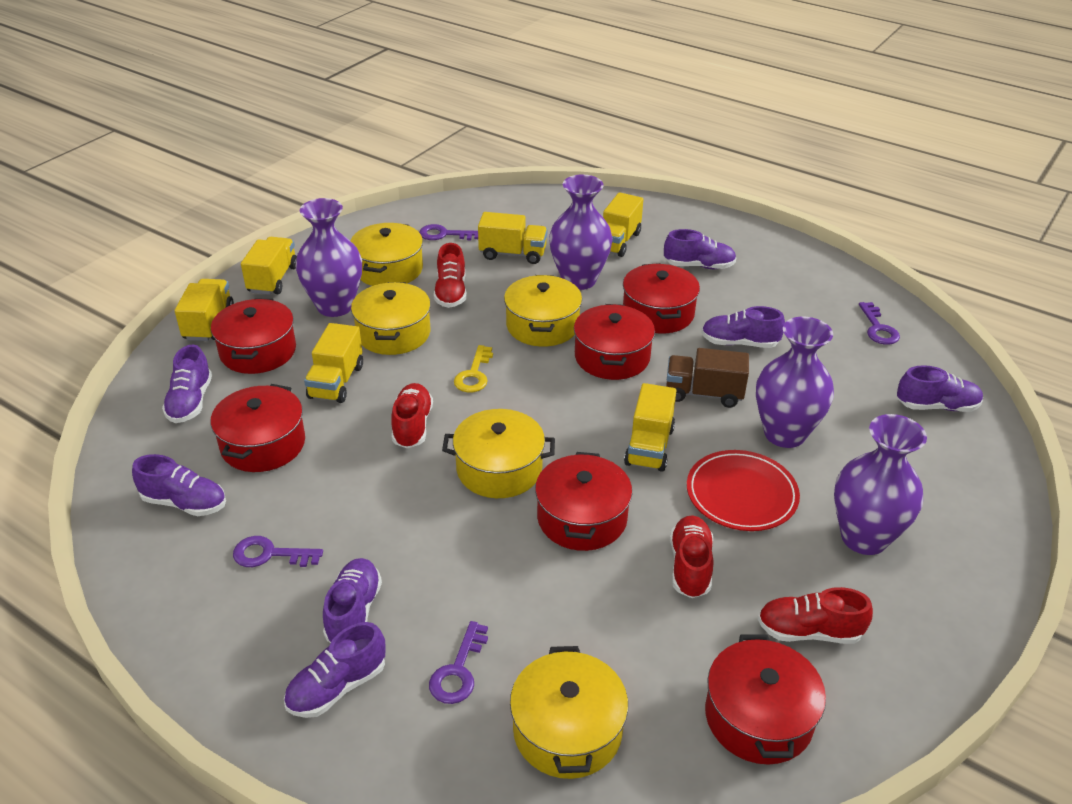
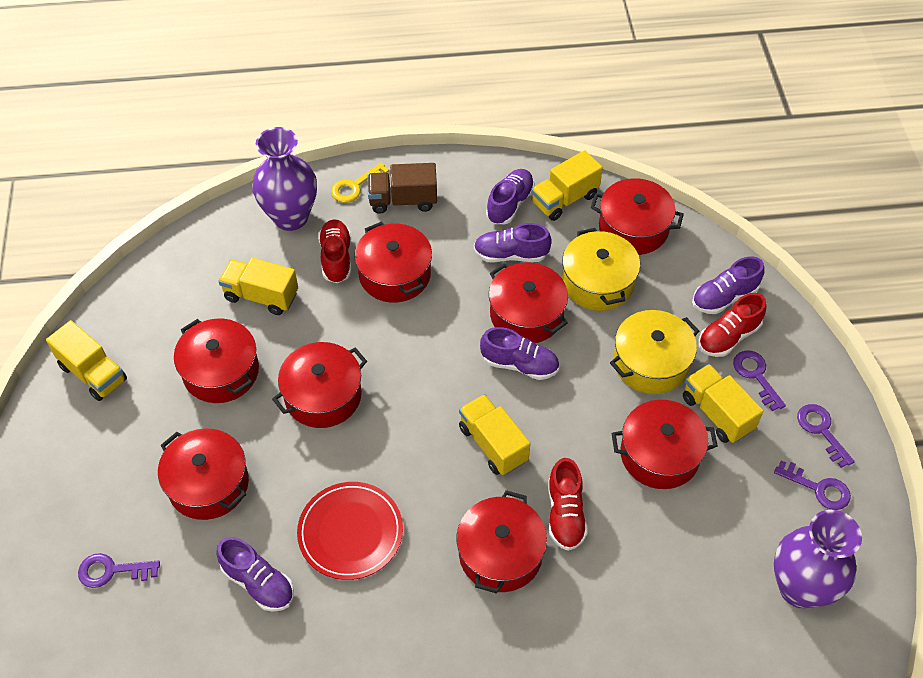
purple shoe: 7 -> 5
purple vase: 4 -> 2
red pot: 6 -> 8
red shoe: 4 -> 3
yellow pot: 5 -> 2
yellow truck: 6 -> 5

